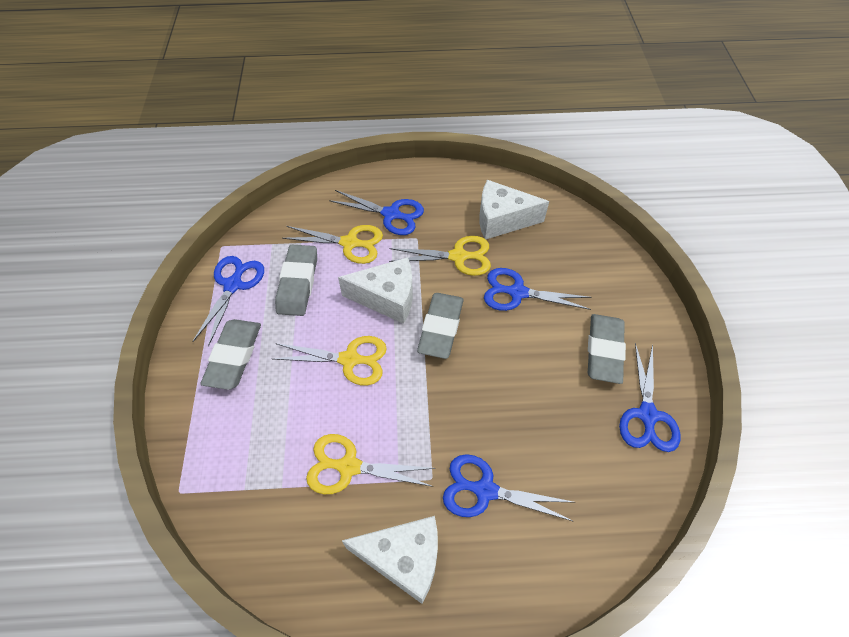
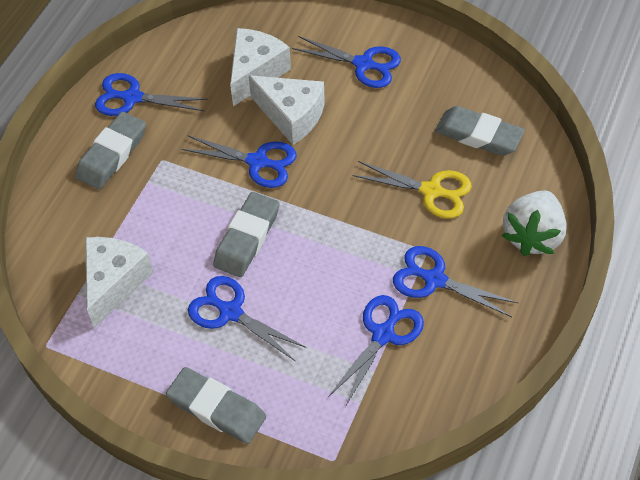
blue scissors: 5 -> 6
white strawberry: 0 -> 1
yellow scissors: 4 -> 1

